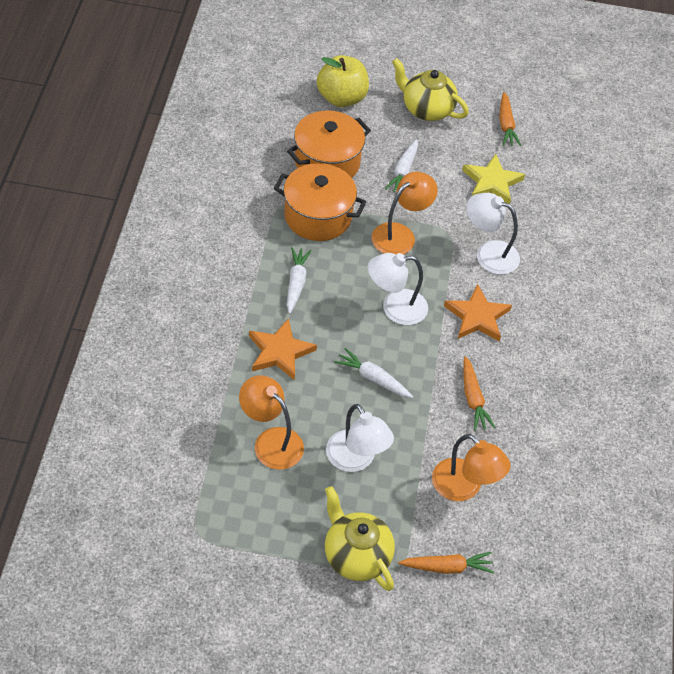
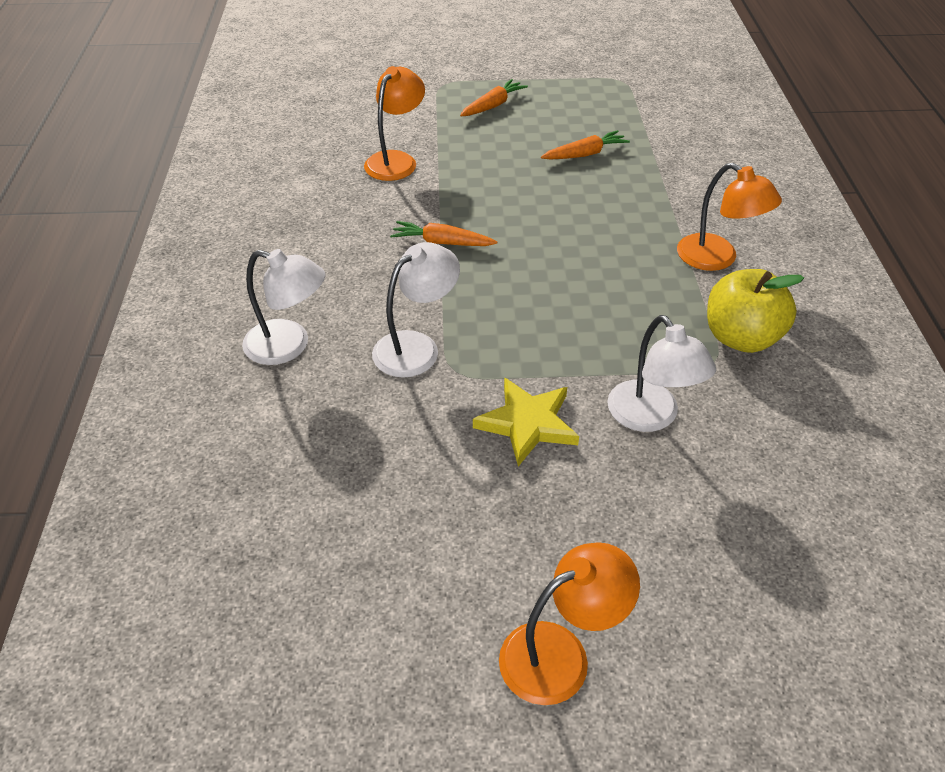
orange pot: 2 -> 0
orange star: 2 -> 0
white carrot: 3 -> 0
yellow teapot: 2 -> 0

